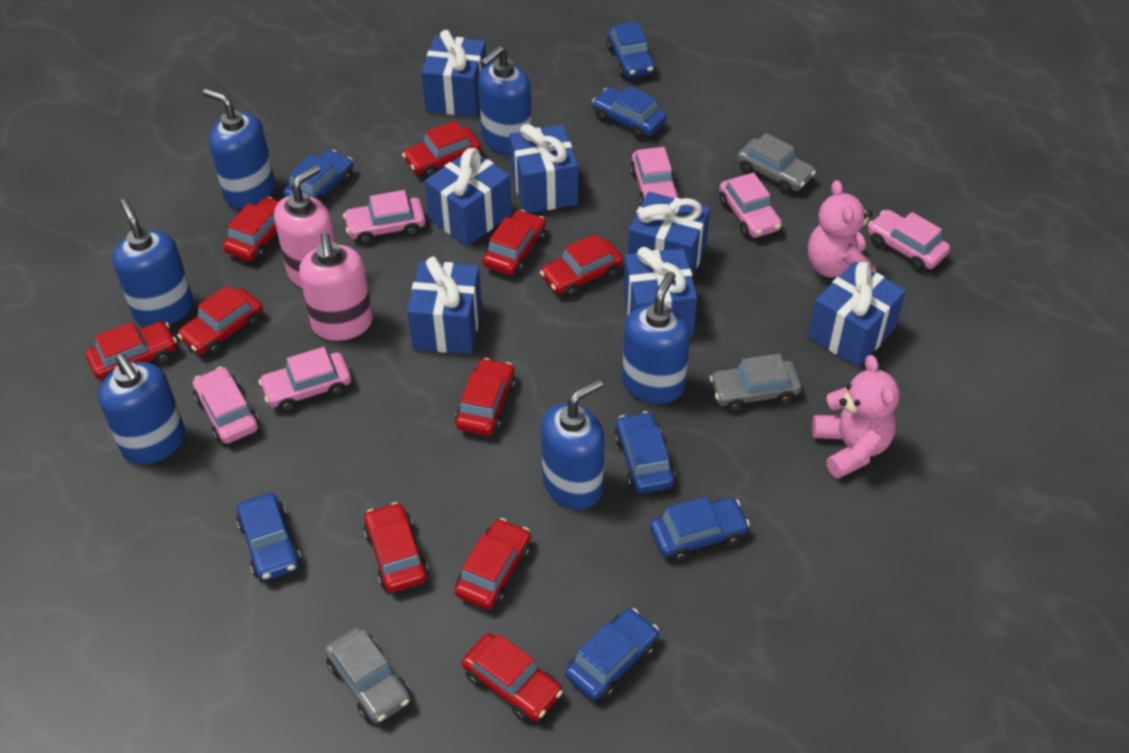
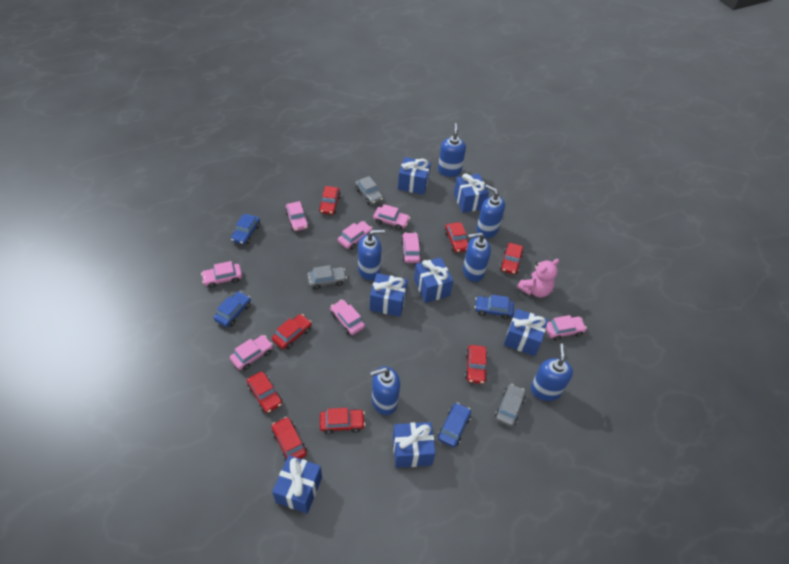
blue car: 7 -> 4
pink car: 6 -> 8
pink soap dispenser: 2 -> 0
pink teddy bear: 2 -> 1
red car: 10 -> 8

